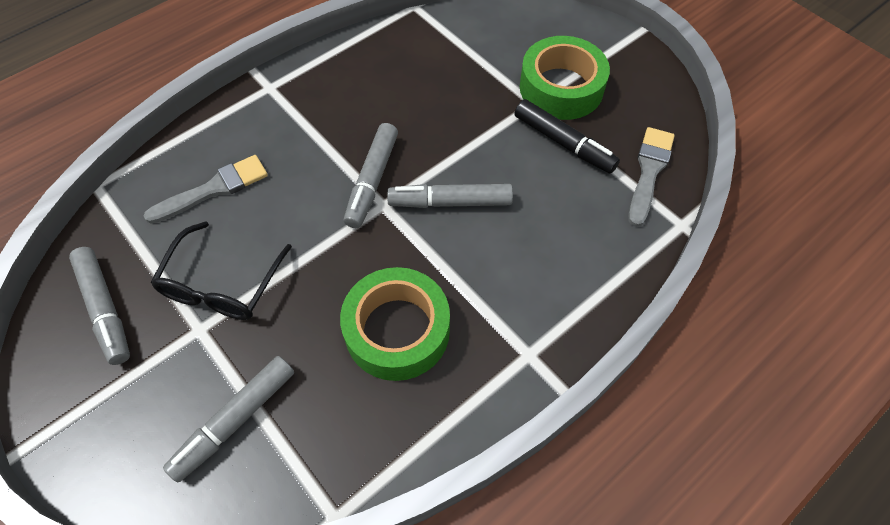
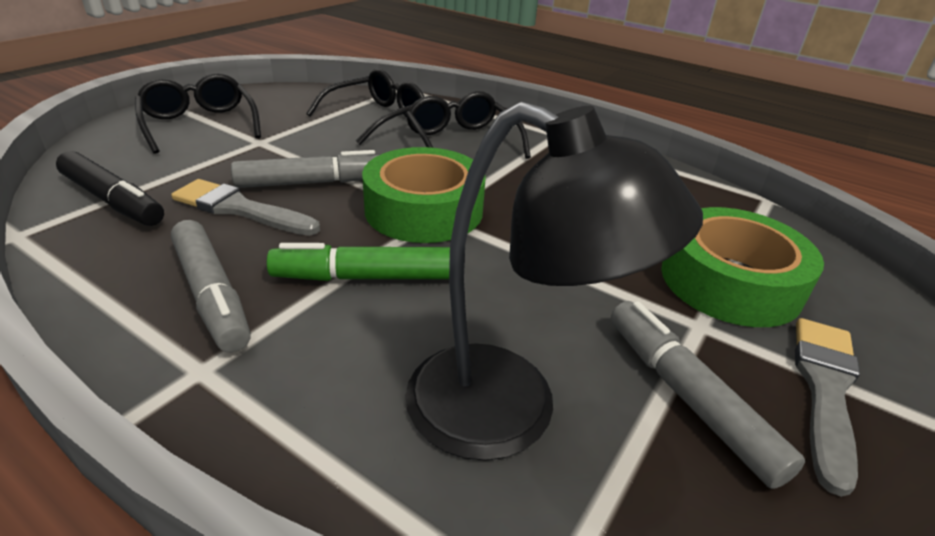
black glasses: 1 -> 3
black lamp: 0 -> 1
green marker: 0 -> 1
grey marker: 4 -> 3

